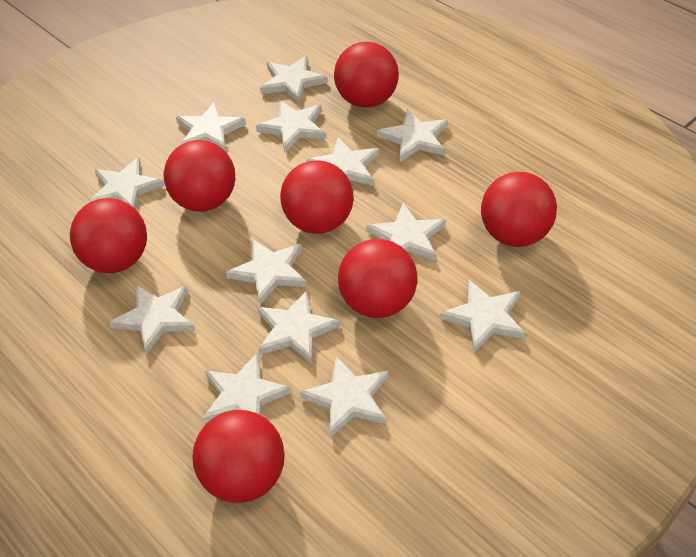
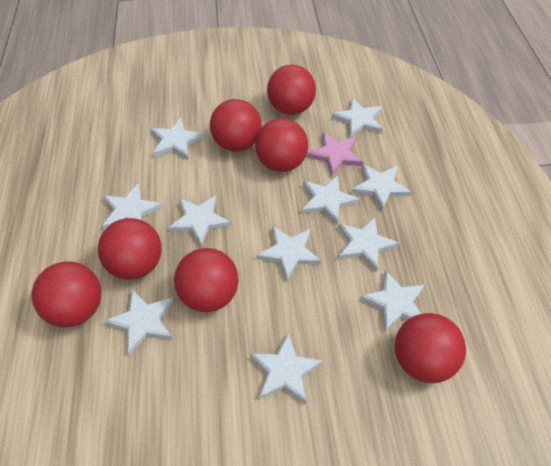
pink star: 0 -> 1
white star: 13 -> 11

